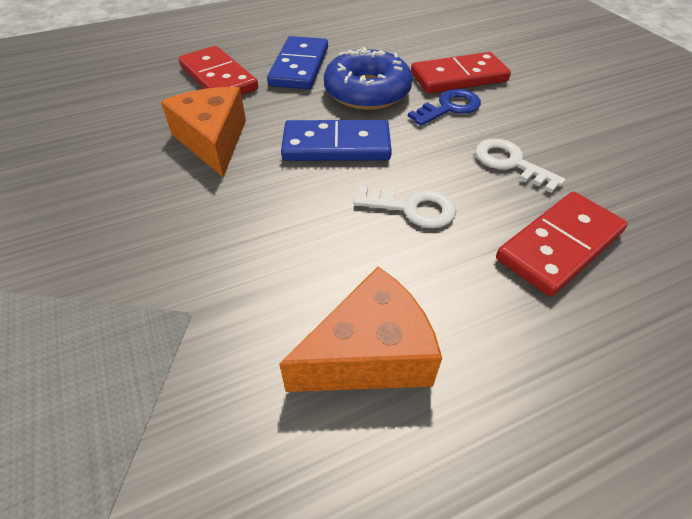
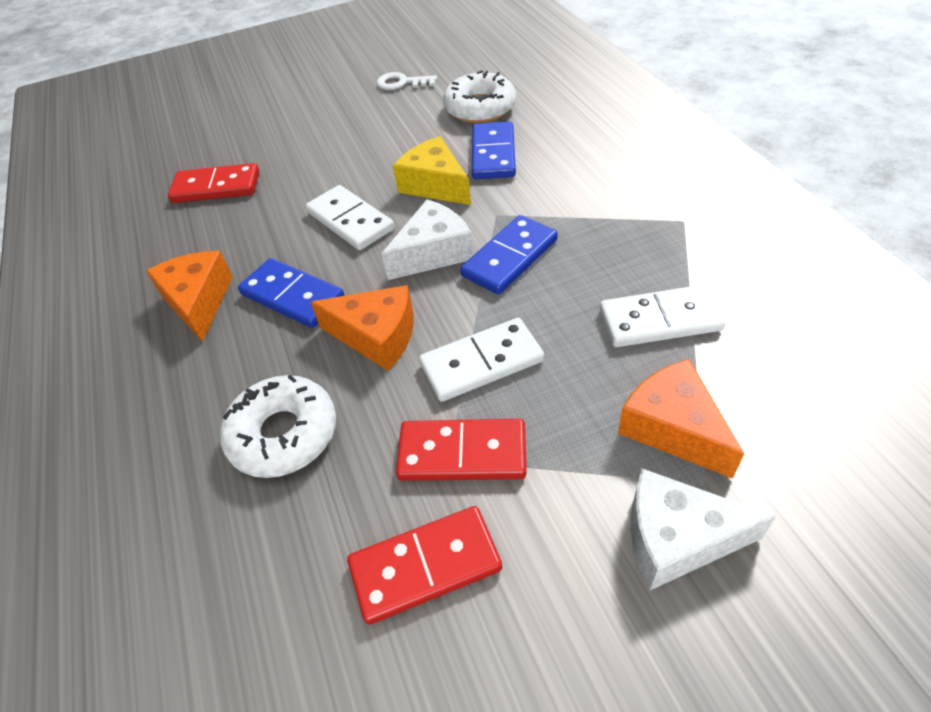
blue domino: 2 -> 3
blue donut: 1 -> 0
blue key: 1 -> 0
orange cheese: 2 -> 3
white cheese: 0 -> 2
white domino: 0 -> 3
white donut: 0 -> 2
white key: 2 -> 1
yellow cheese: 0 -> 1

